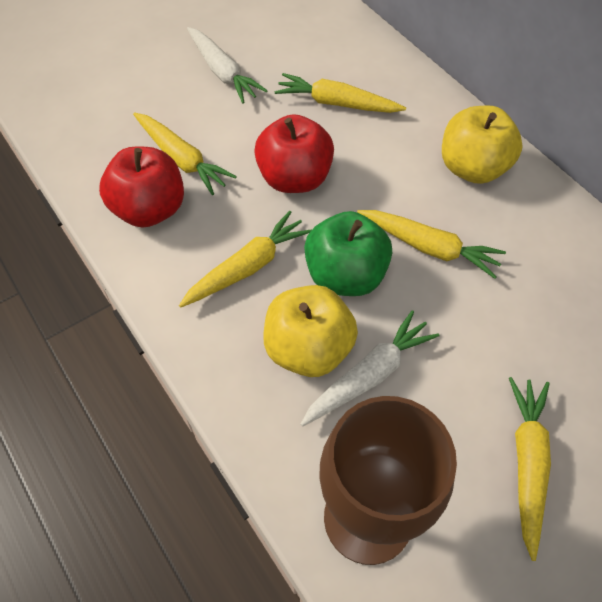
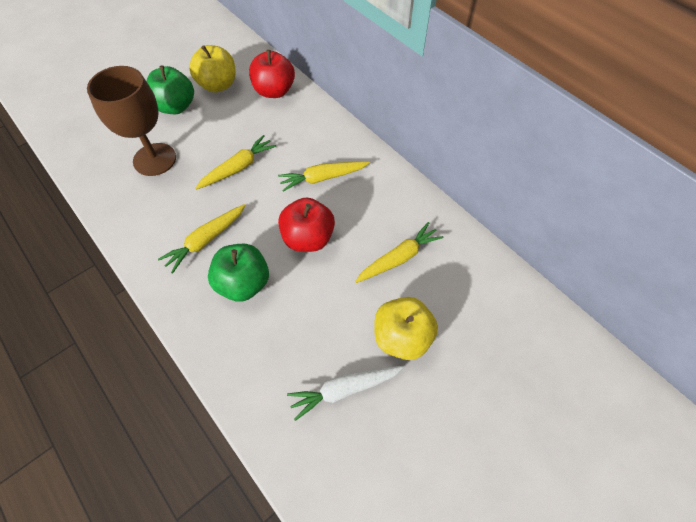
green apple: 1 -> 2
white carrot: 2 -> 1
yellow carrot: 5 -> 4

